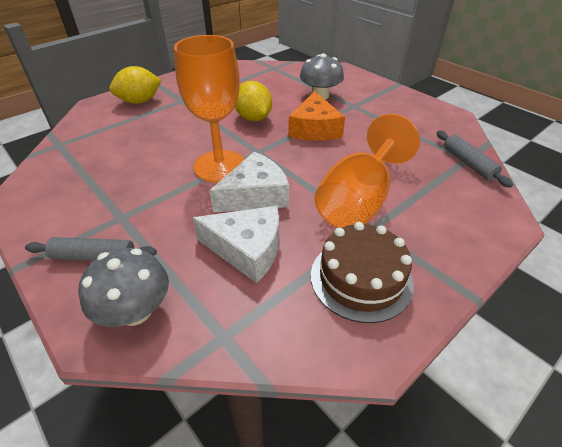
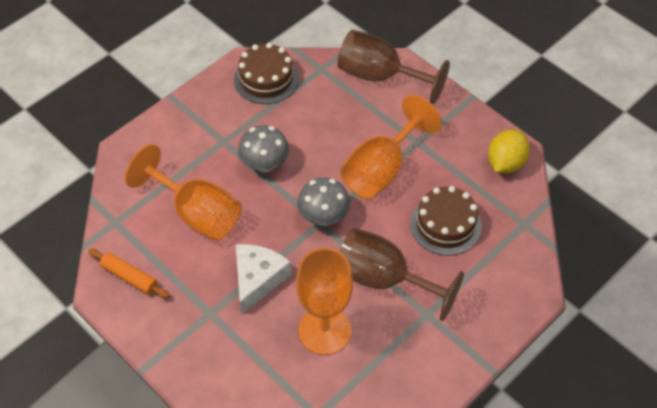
brown cake: 1 -> 2
brown goblet: 0 -> 2
grey rolling pin: 2 -> 0
orange cheese: 1 -> 0
orange goblet: 2 -> 3
orange rolling pin: 0 -> 1
white cheese: 2 -> 1
yellow lemon: 2 -> 1

